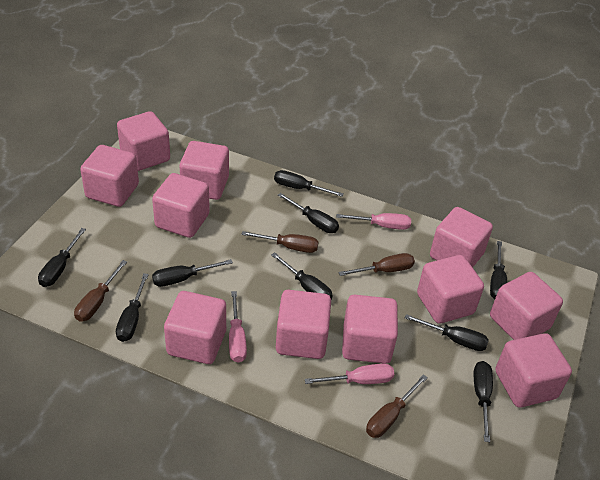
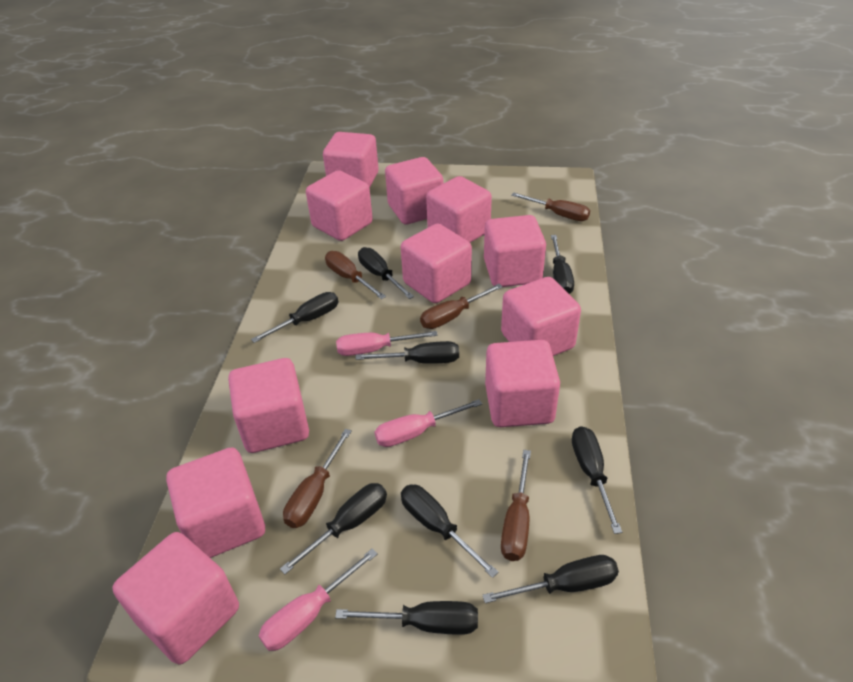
brown screwdriver: 4 -> 5

